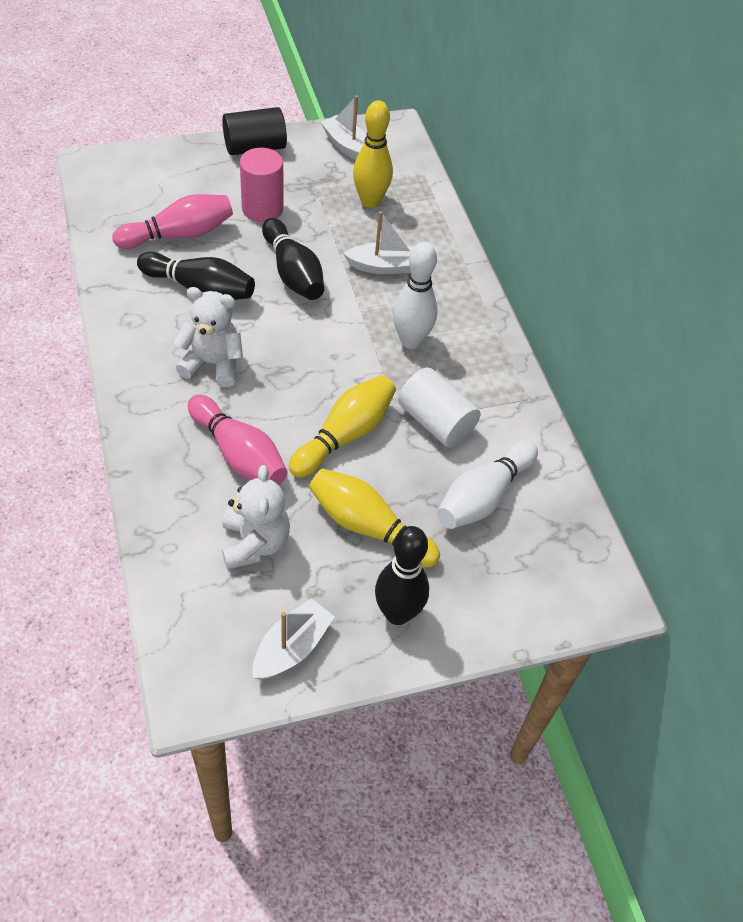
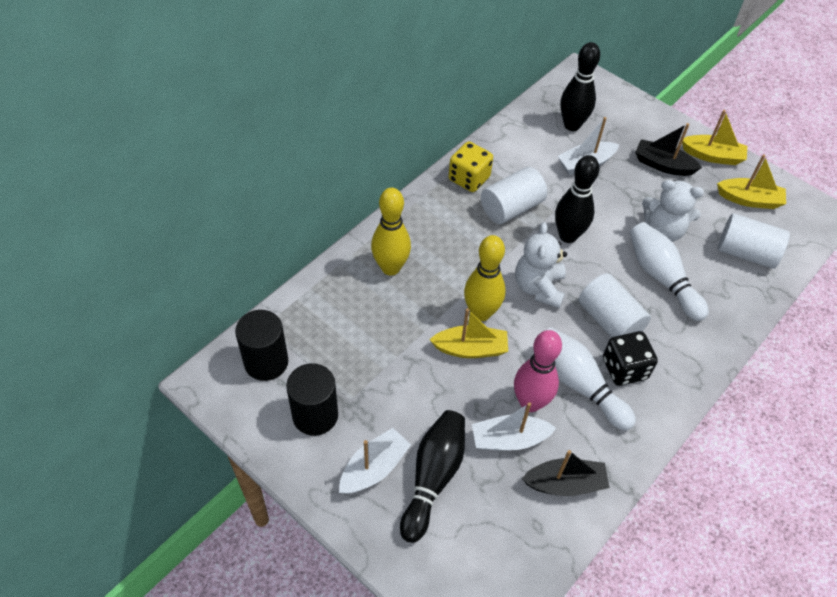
black boat: 0 -> 2
black cylinder: 1 -> 2
black dice: 0 -> 1
pink bowling pin: 2 -> 1
pink cylinder: 1 -> 0
white cylinder: 1 -> 3
yellow boat: 0 -> 3
yellow bowling pin: 3 -> 2
yellow dice: 0 -> 1

